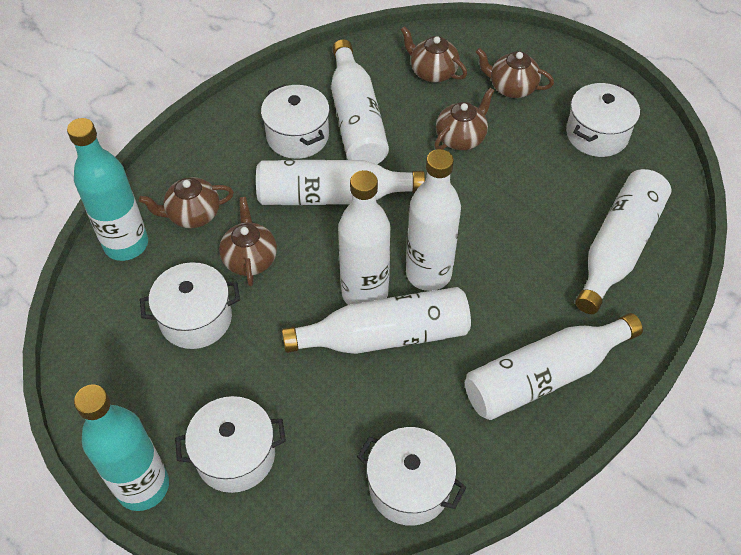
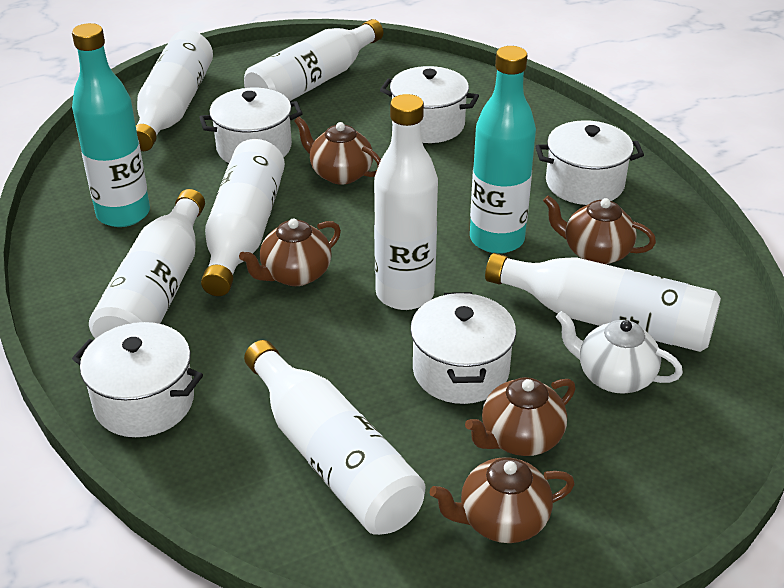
white teapot: 0 -> 1

